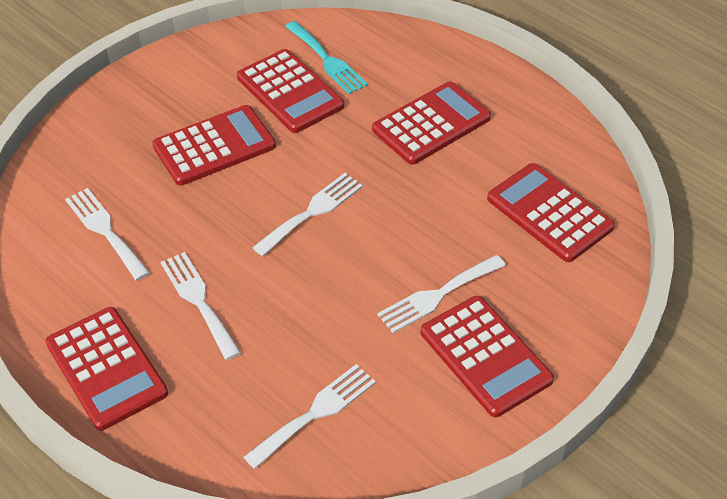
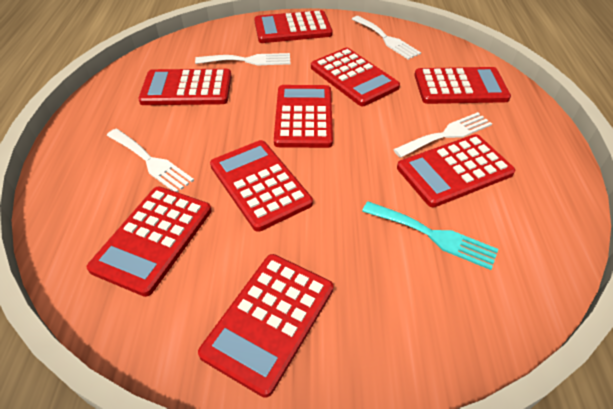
red calculator: 6 -> 9
white fork: 5 -> 4

